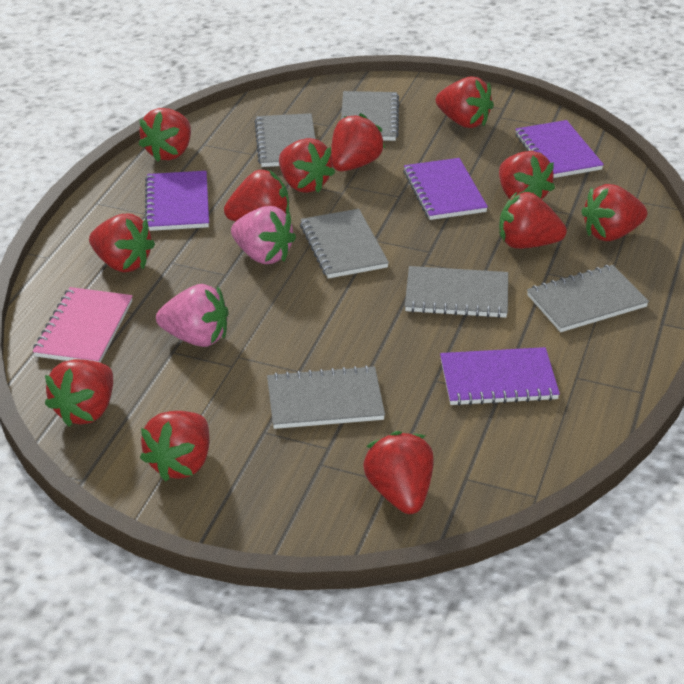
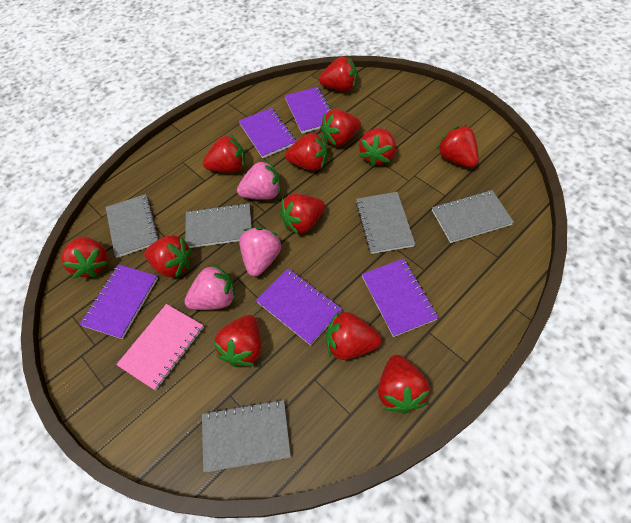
grey notebook: 6 -> 5
pink strawberry: 2 -> 3
purple notebook: 4 -> 5

